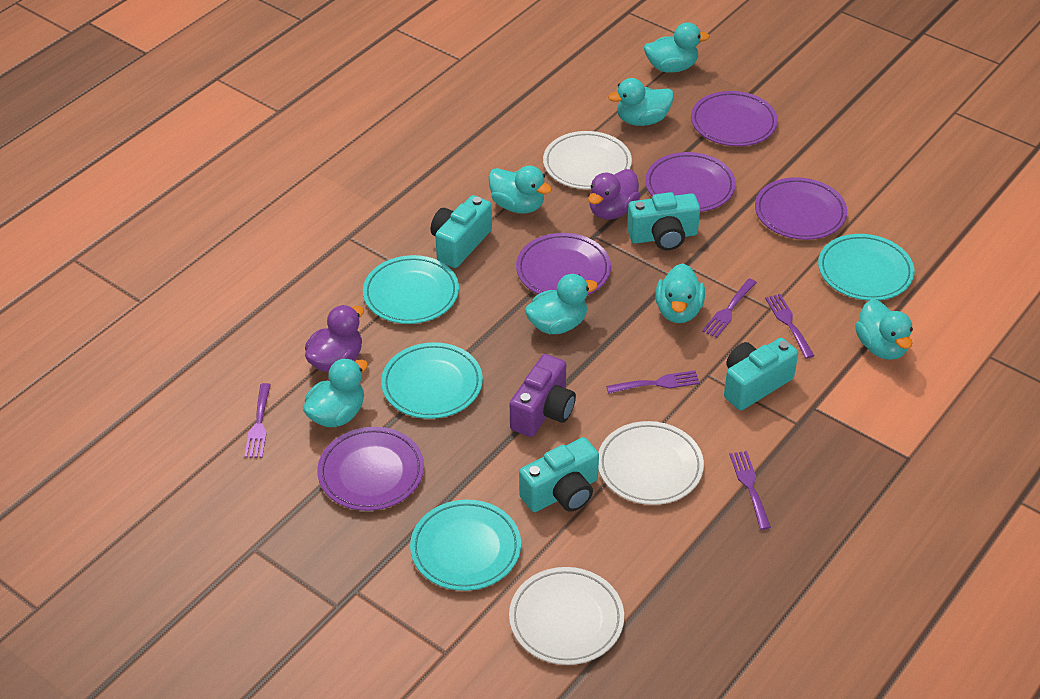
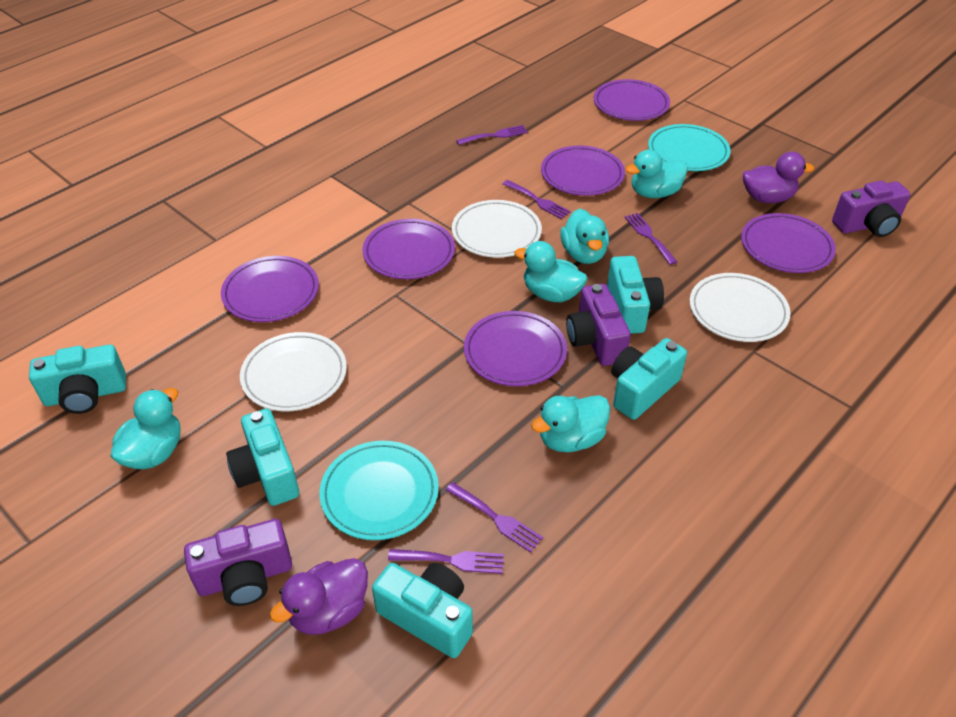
purple camera: 1 -> 3
purple plate: 5 -> 6
turquoise camera: 4 -> 5
turquoise duck: 7 -> 5
turquoise plate: 4 -> 2

